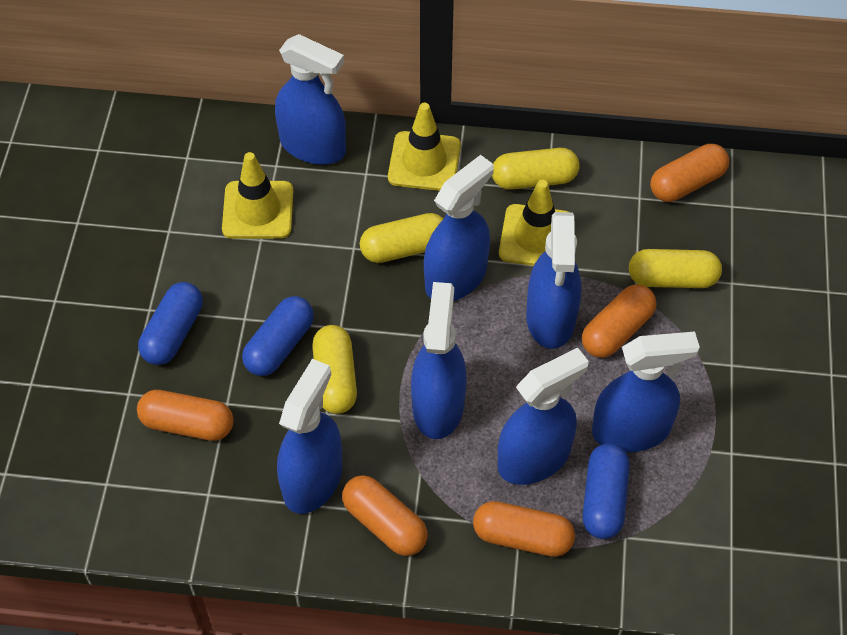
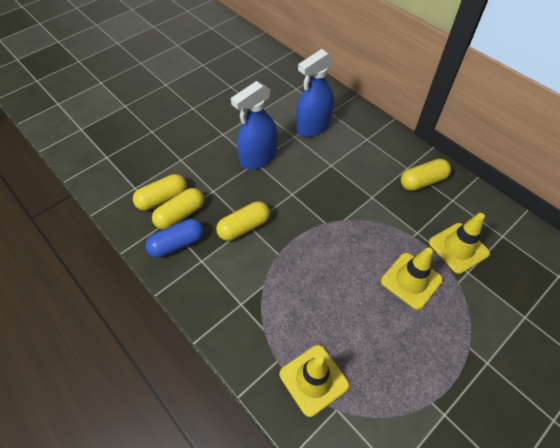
blue capsule: 3 -> 1
blue spray bottle: 7 -> 2
orange capsule: 5 -> 0

